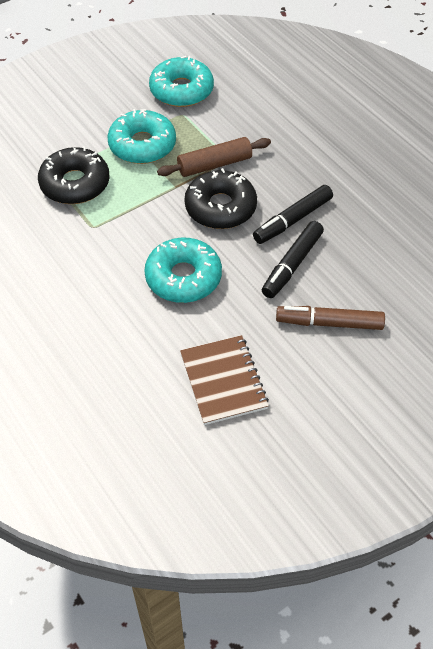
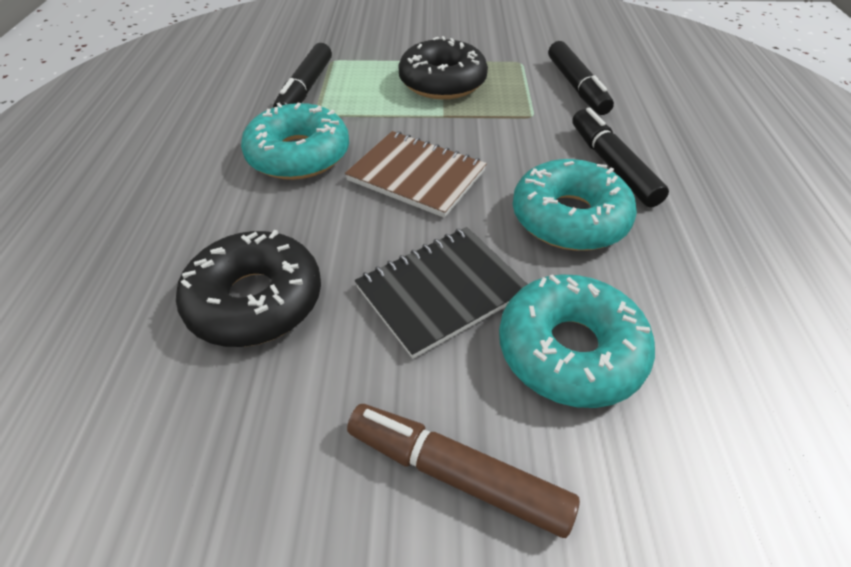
black marker: 2 -> 3
black notebook: 0 -> 1
brown rolling pin: 1 -> 0

